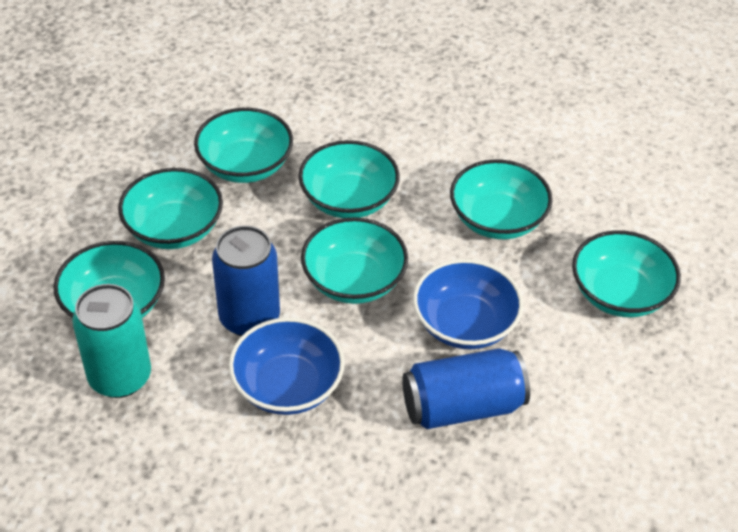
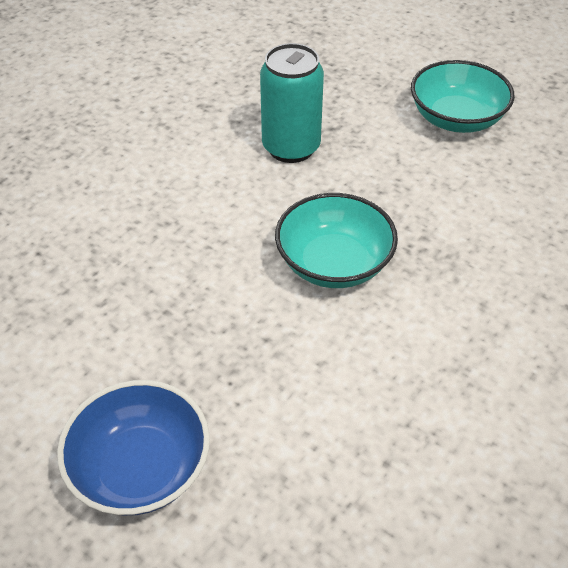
blue bowl: 2 -> 1
blue can: 2 -> 0
turquoise bowl: 7 -> 2

